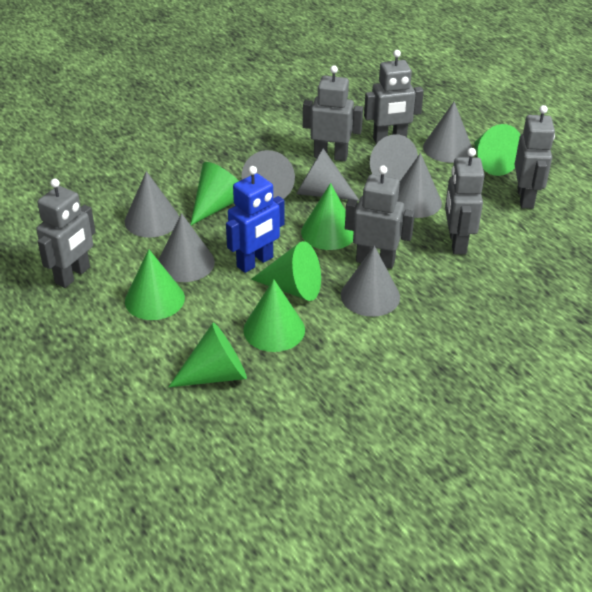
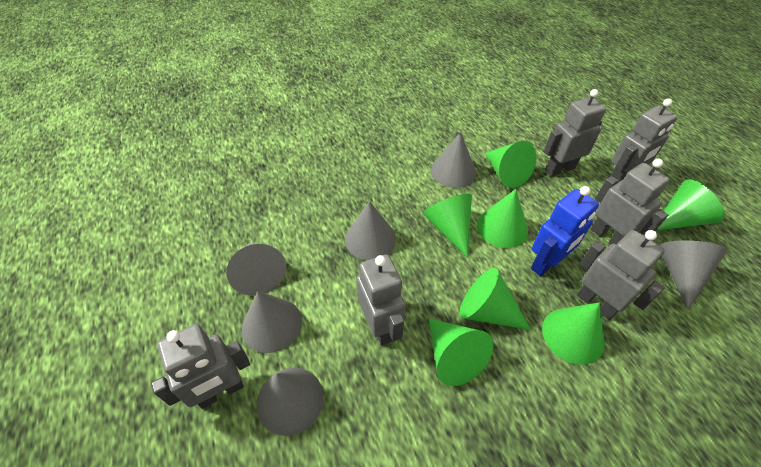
grey cone: 8 -> 6

